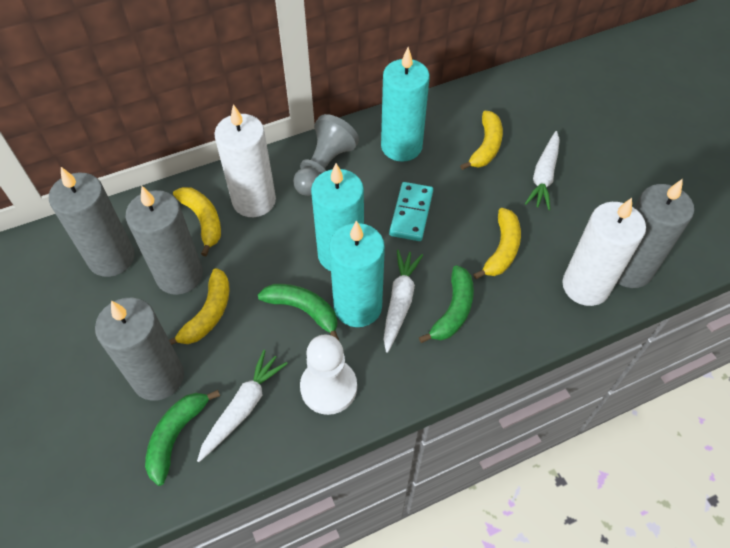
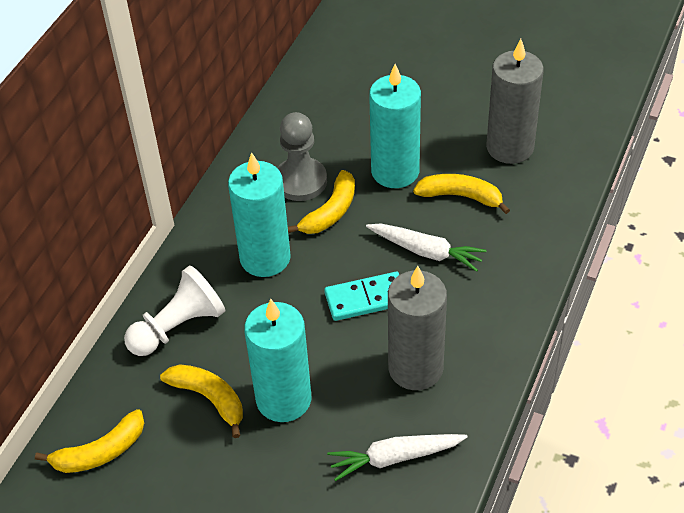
green banana: 3 -> 0
grey candle: 4 -> 2
white candle: 2 -> 0
white carrot: 3 -> 2

